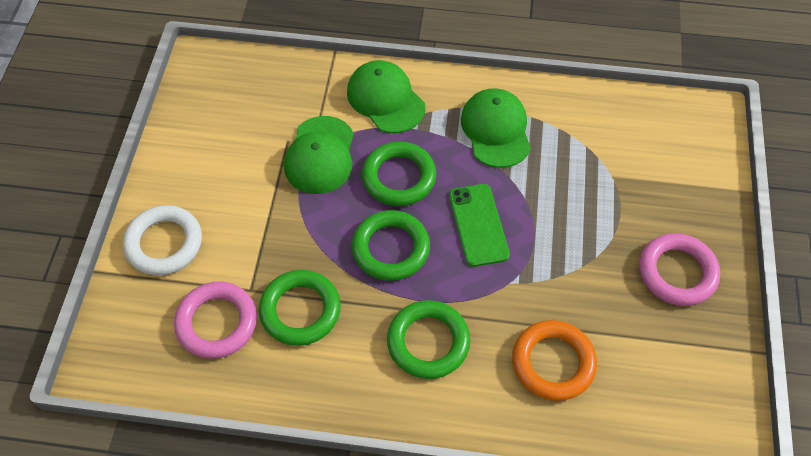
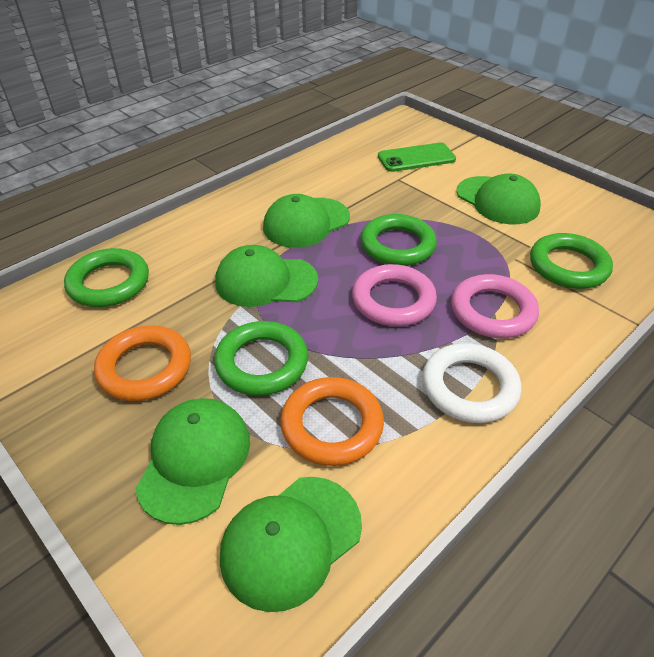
green cap: 3 -> 5
orange ring: 1 -> 2

